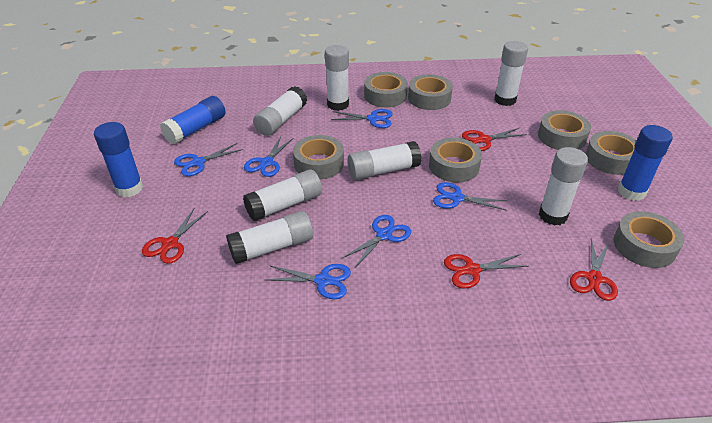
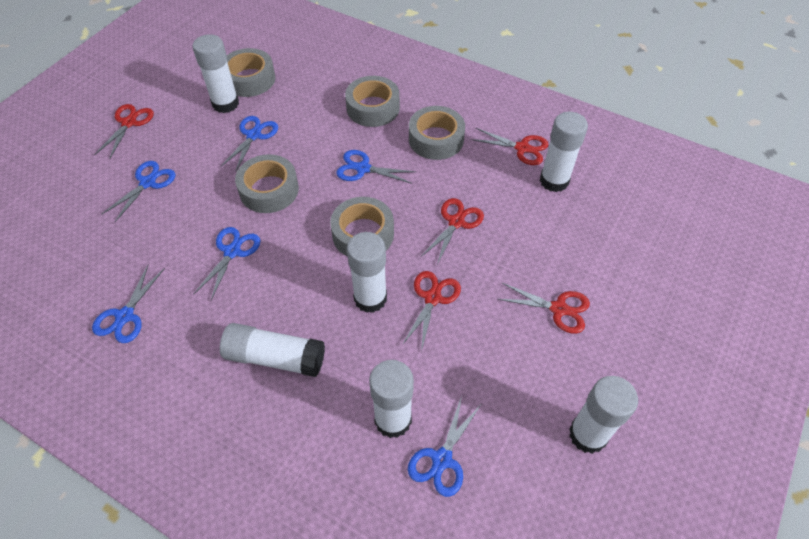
blue glue stick: 3 -> 0
grey tape: 7 -> 5
red scissors: 4 -> 5
white glue stick: 7 -> 6

